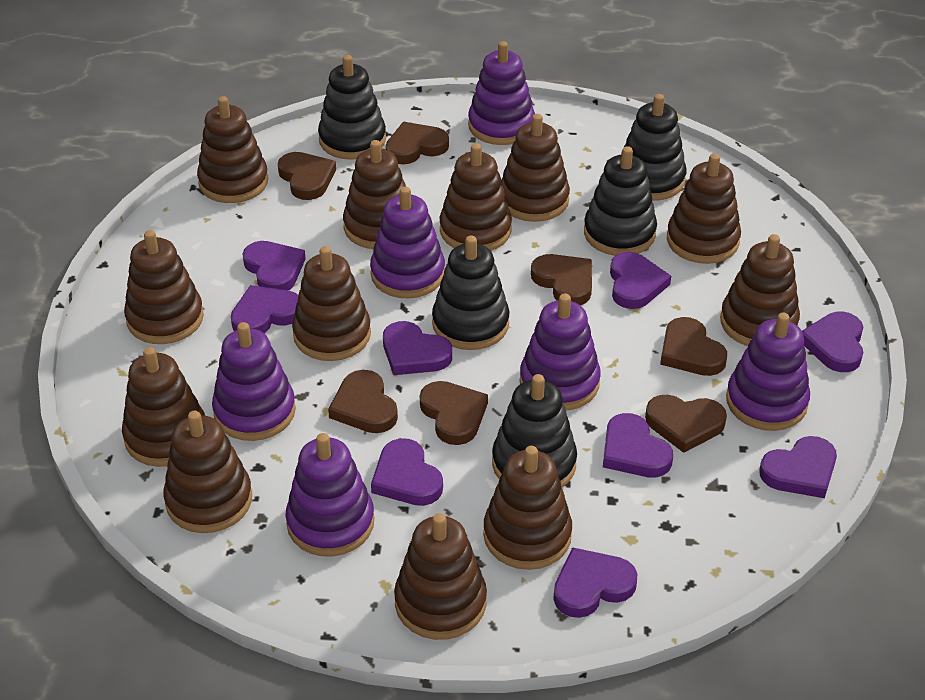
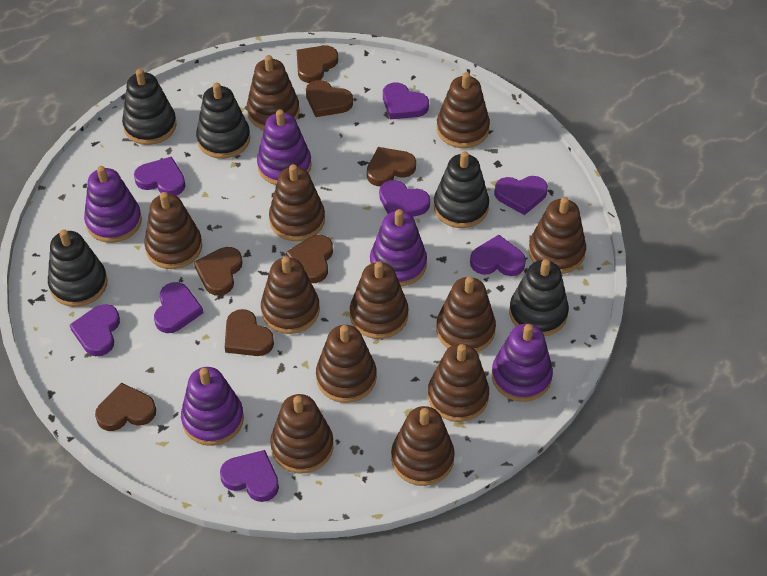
purple heart: 9 -> 8
purple stacking toy: 6 -> 5

